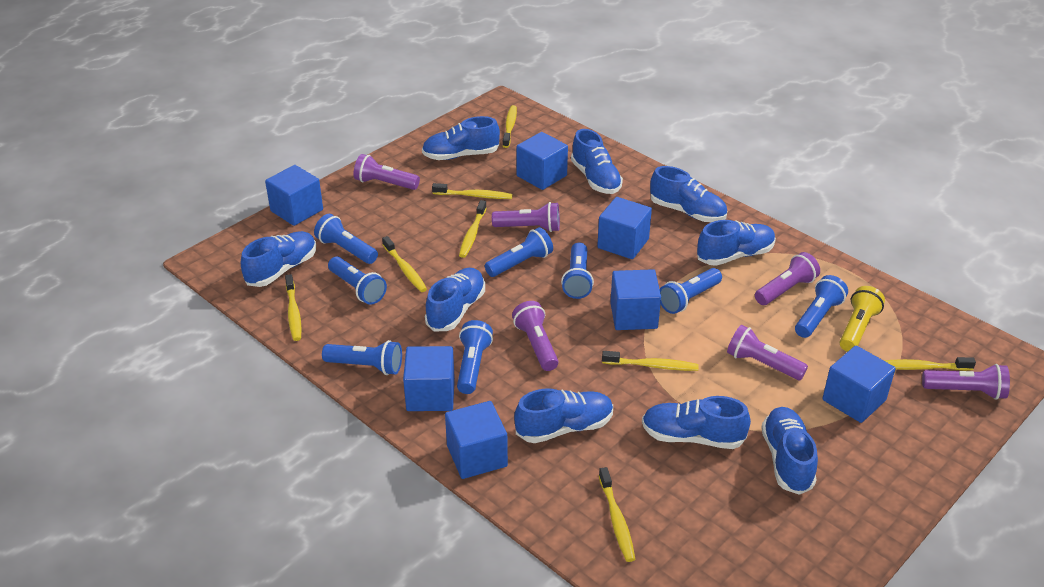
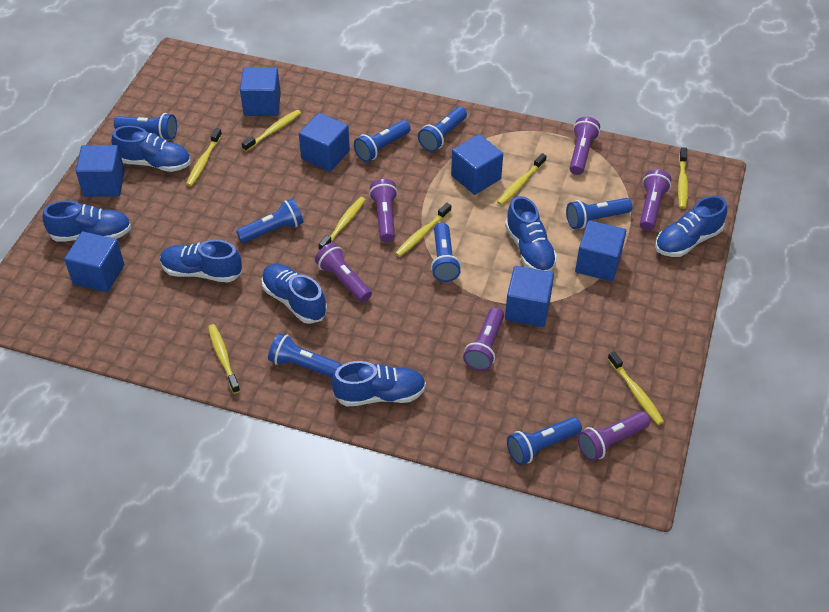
blue shoe: 9 -> 7
yellow flashlight: 1 -> 0

